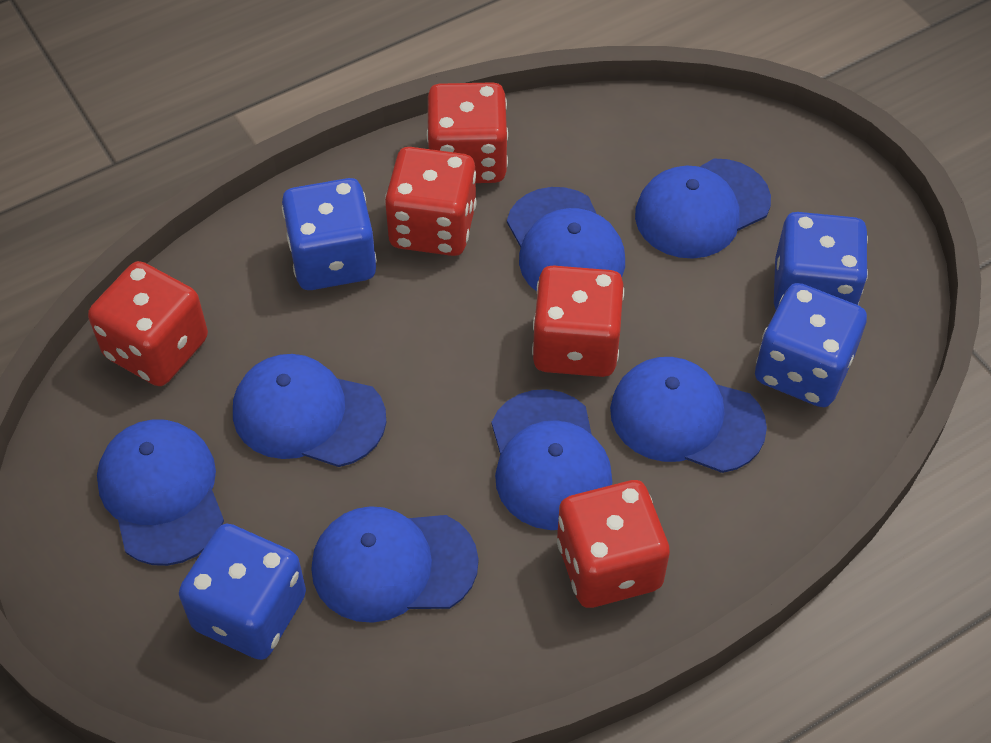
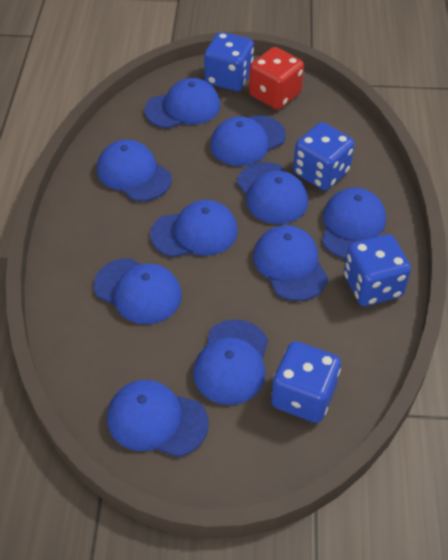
blue cap: 7 -> 10
red dice: 5 -> 1

